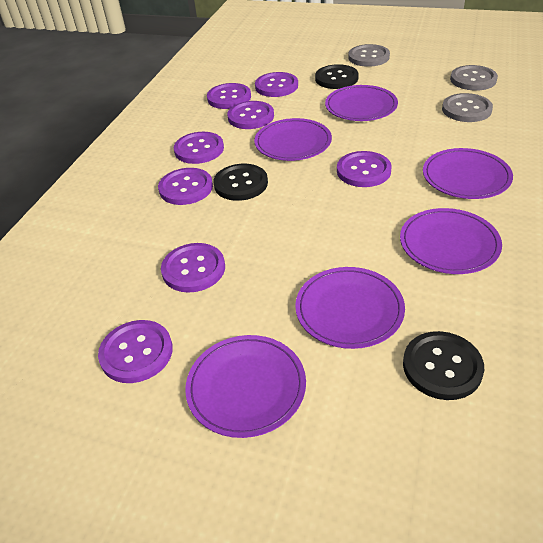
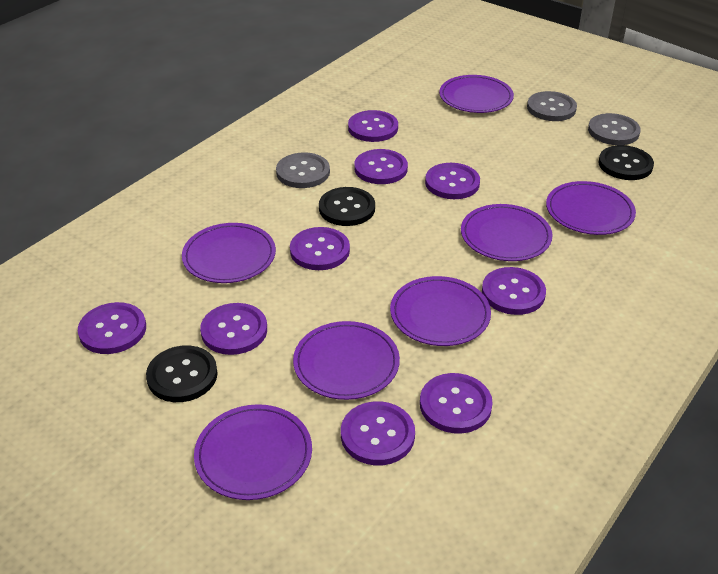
purple button: 8 -> 9
purple plate: 6 -> 7

